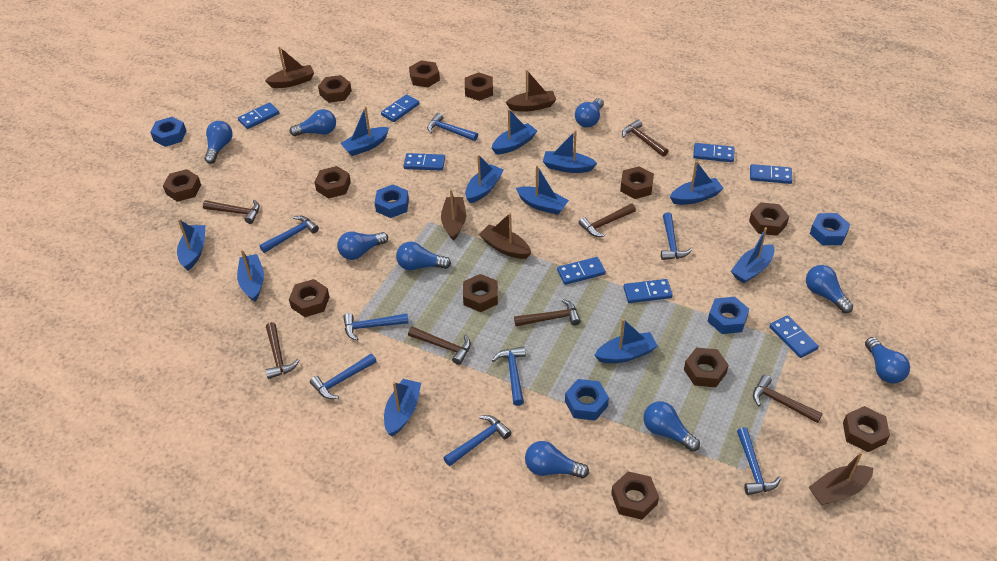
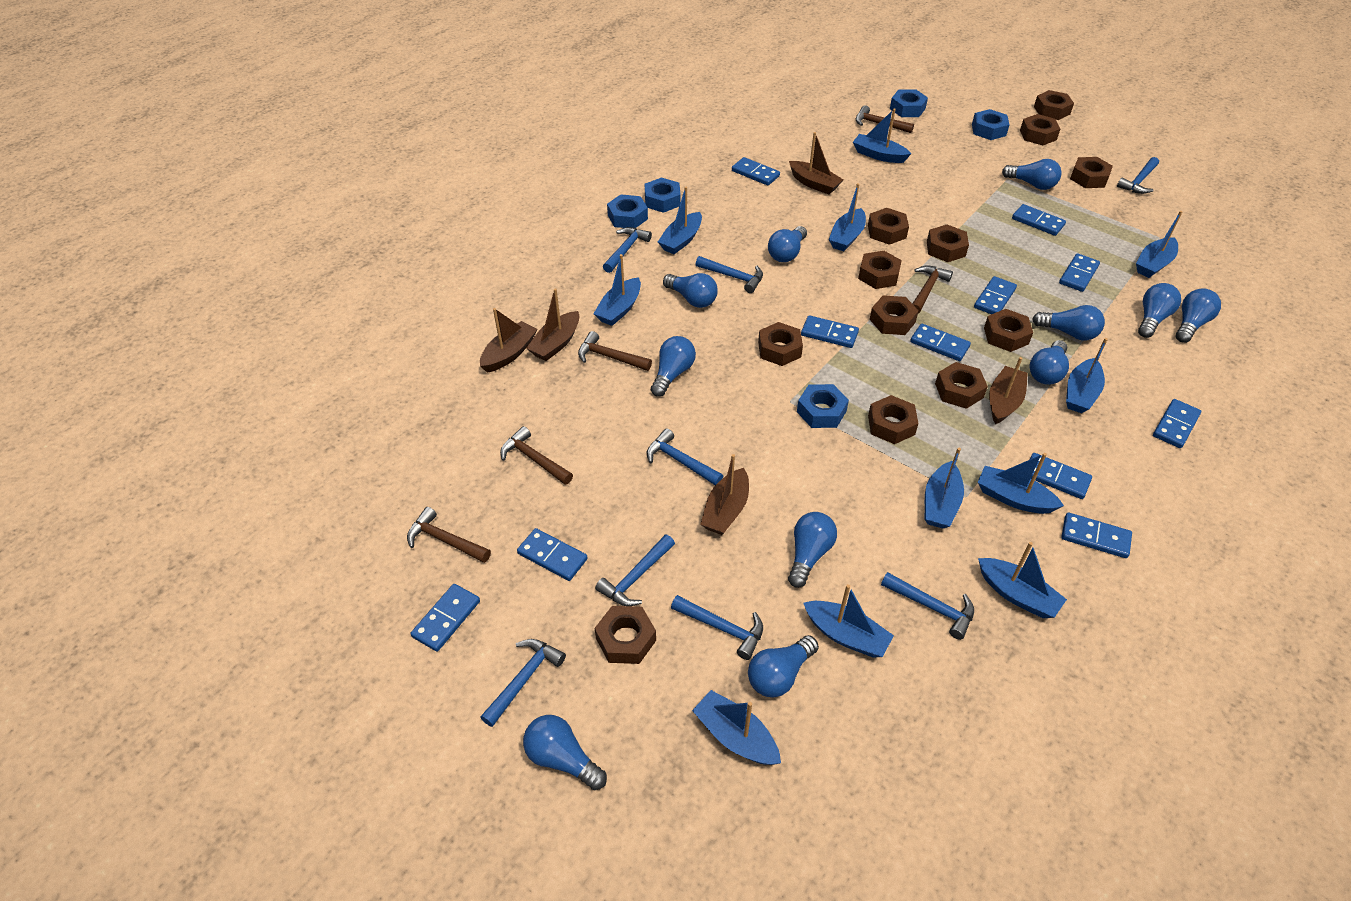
blue domino: 8 -> 11
blue light bulb: 9 -> 11
brown hammer: 7 -> 5

